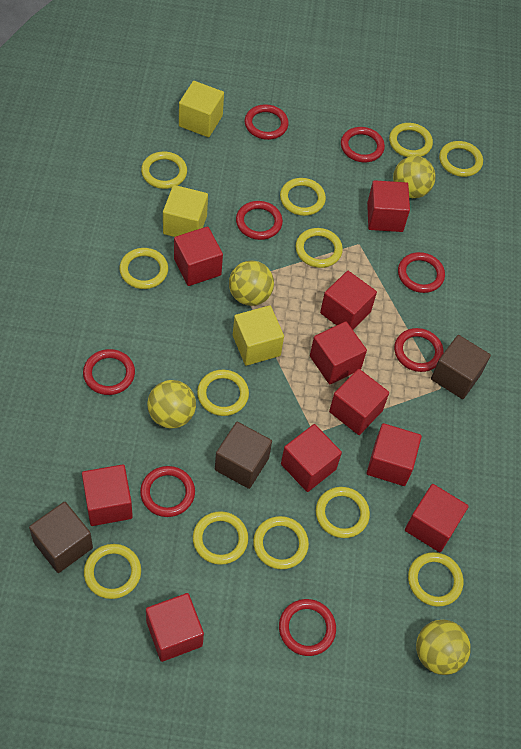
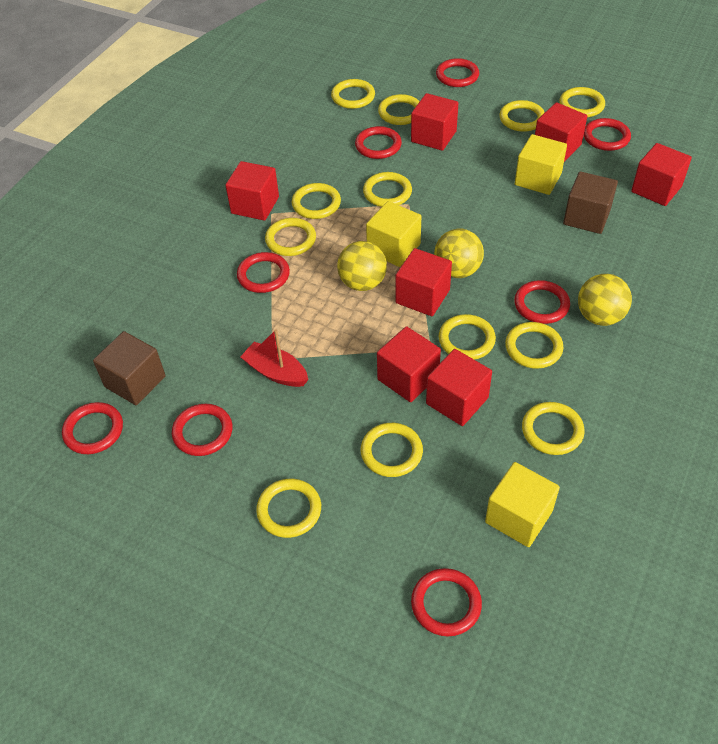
brown cube: 3 -> 2
red boat: 0 -> 1
red cube: 10 -> 7
yellow ball: 4 -> 3

